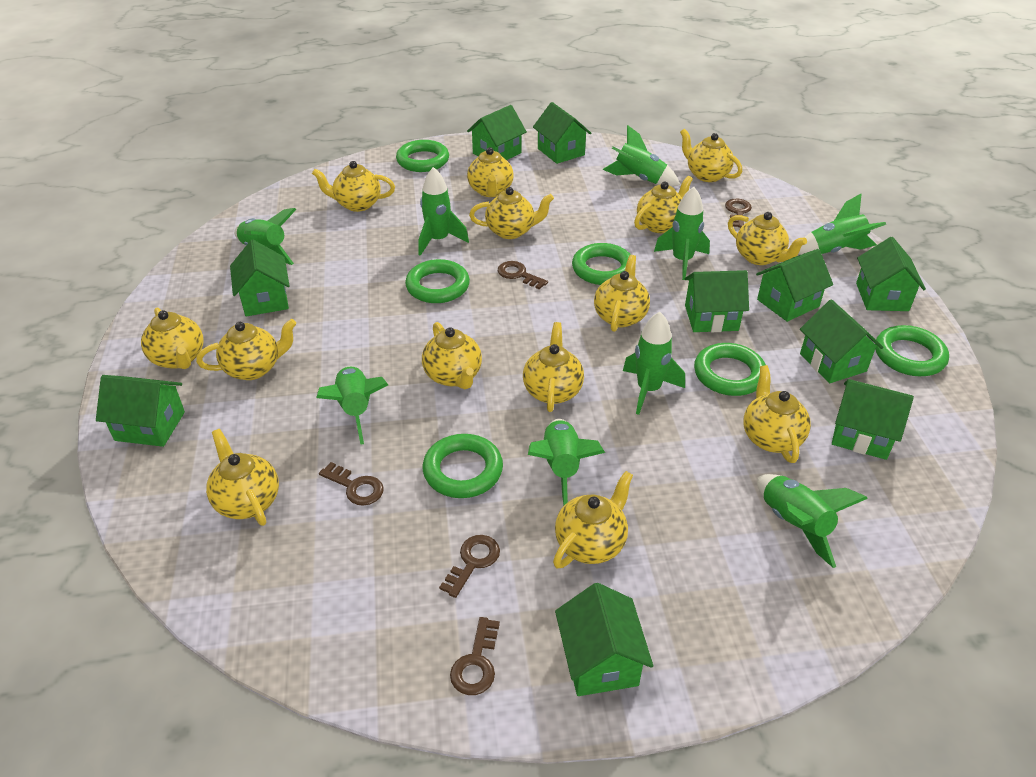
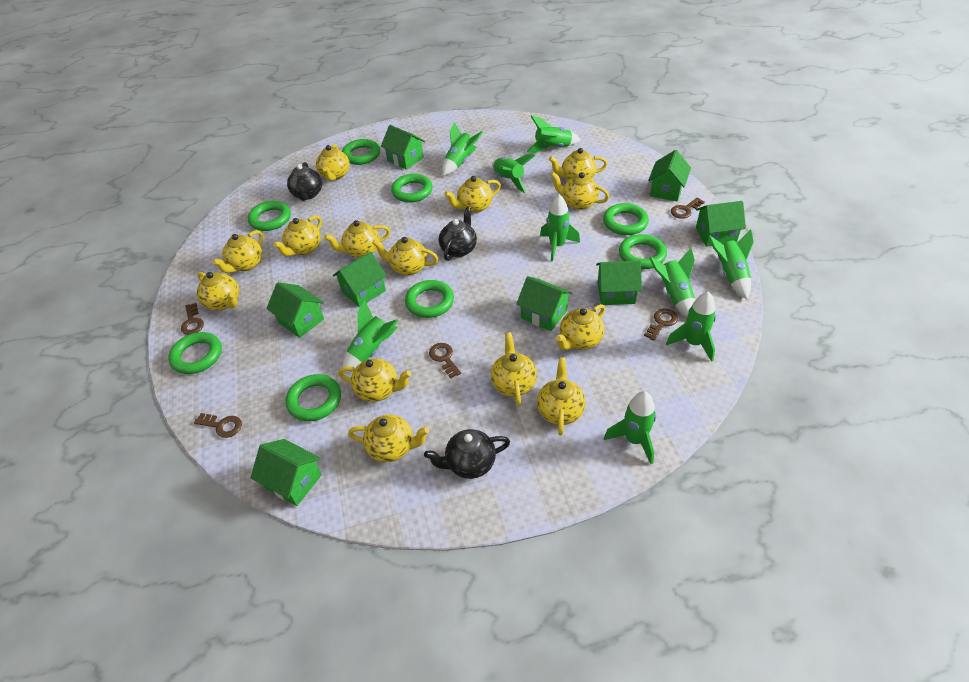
black teapot: 0 -> 3
green house: 10 -> 8
green ring: 6 -> 8

